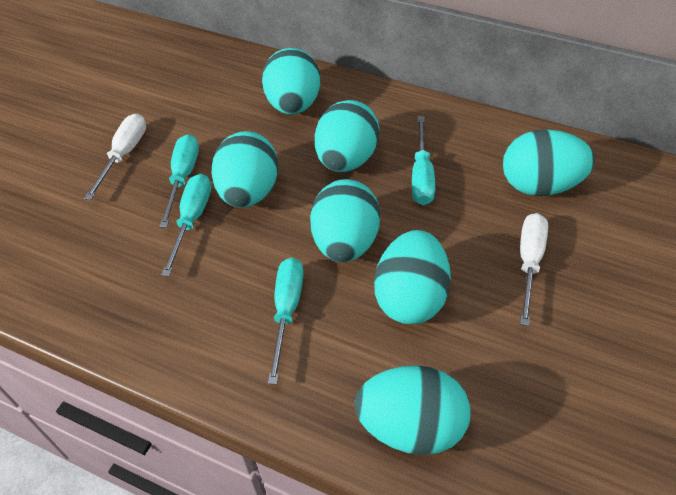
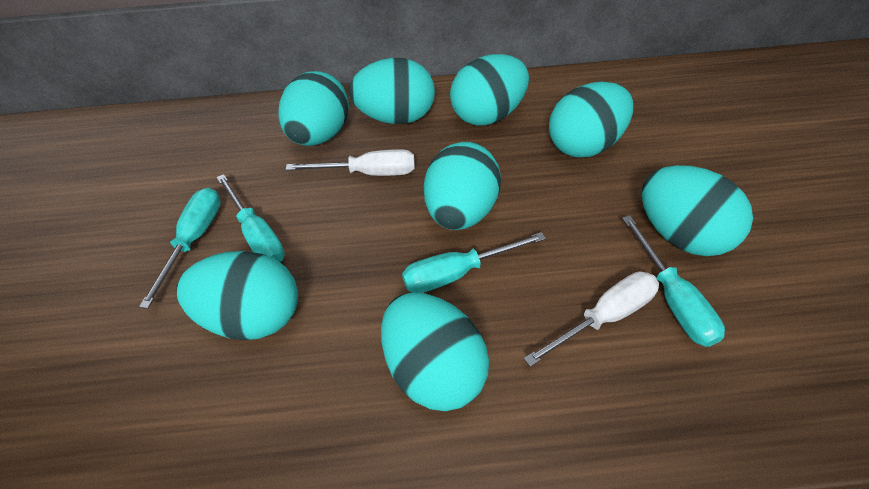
turquoise egg: 7 -> 8

